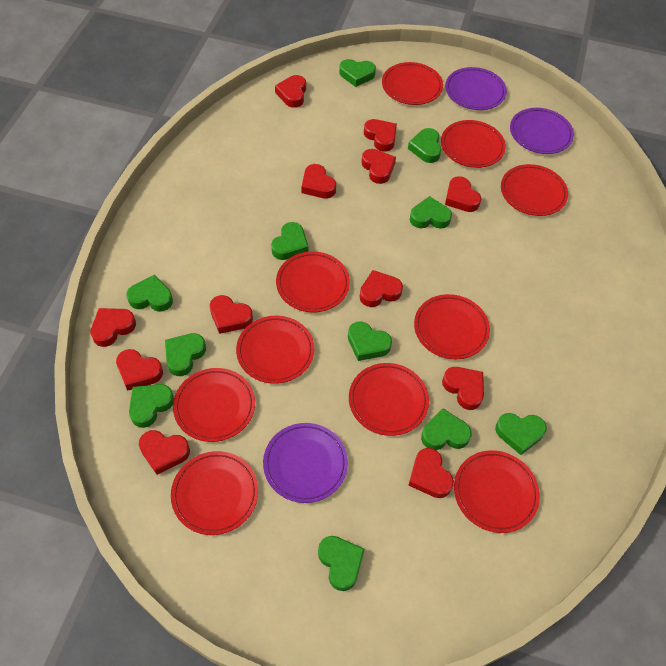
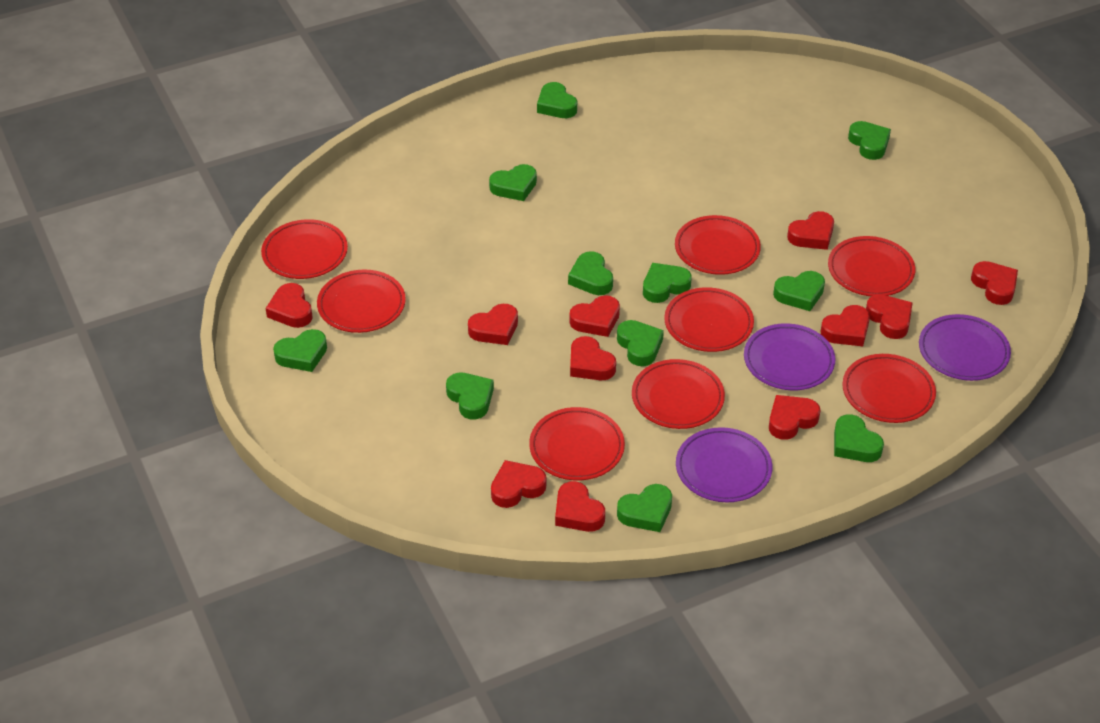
red heart: 12 -> 11
red plate: 10 -> 8

